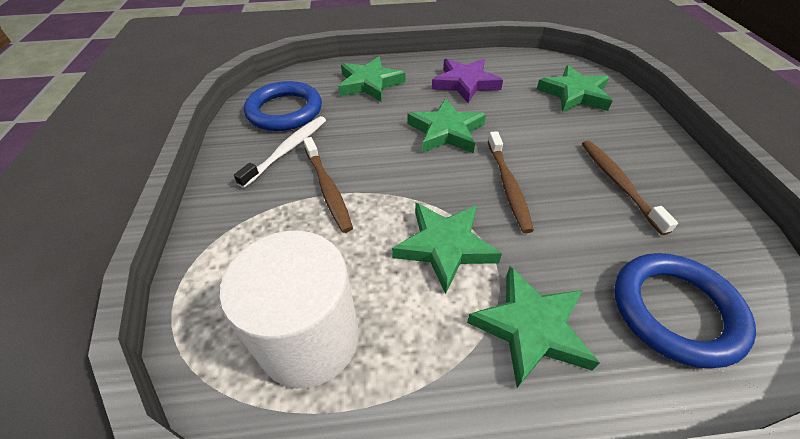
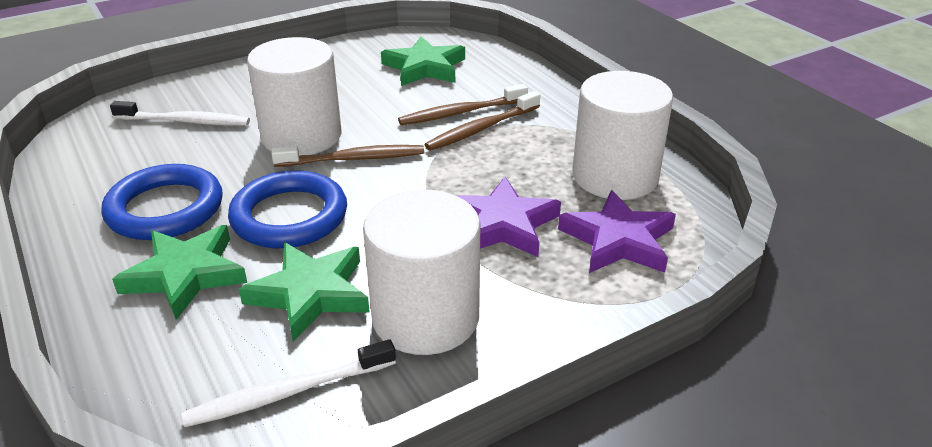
green star: 5 -> 3
purple star: 1 -> 2
white cylinder: 1 -> 3
white toothbrush: 1 -> 2

